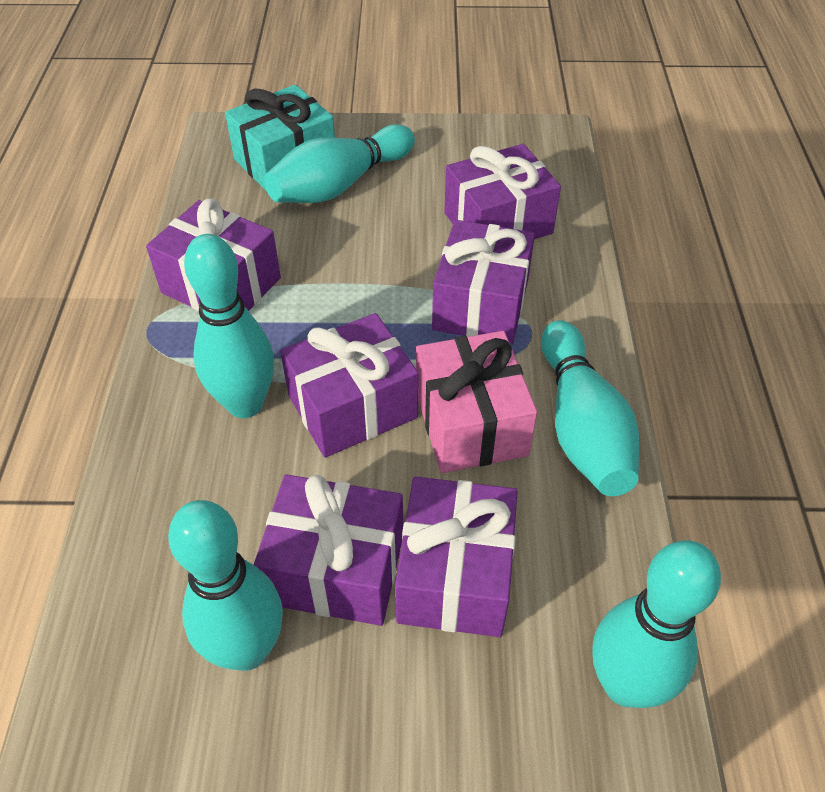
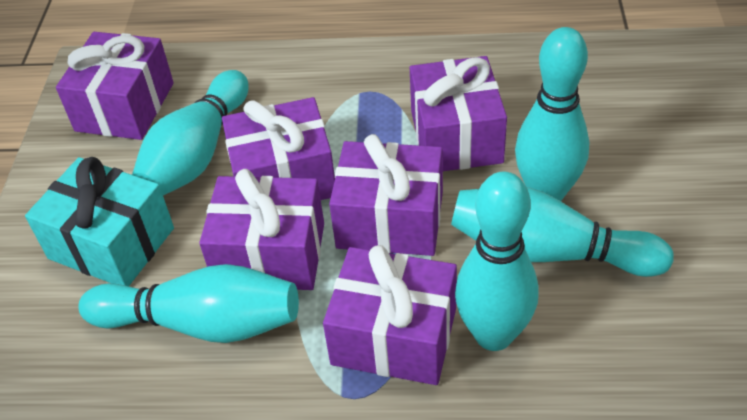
pink gift: 1 -> 0

